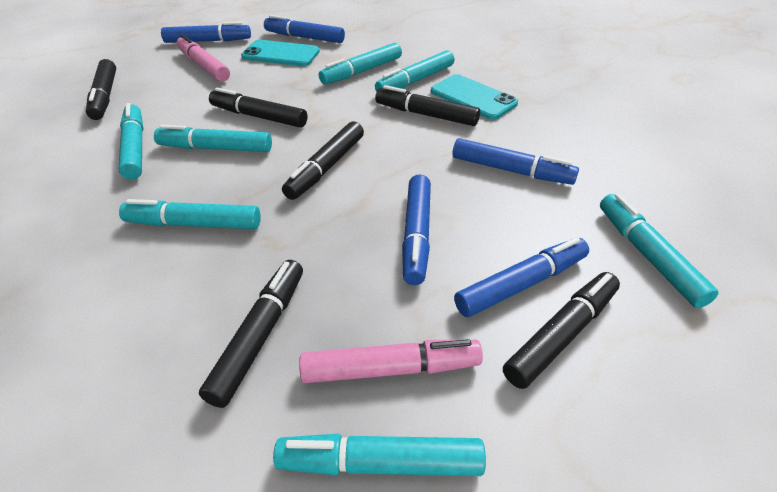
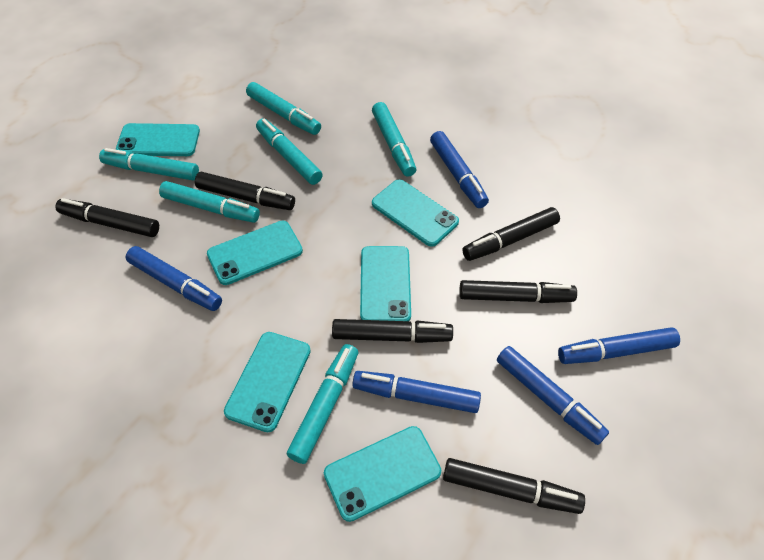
pink marker: 2 -> 0
turquoise marker: 7 -> 6
turquoise phone: 2 -> 6

